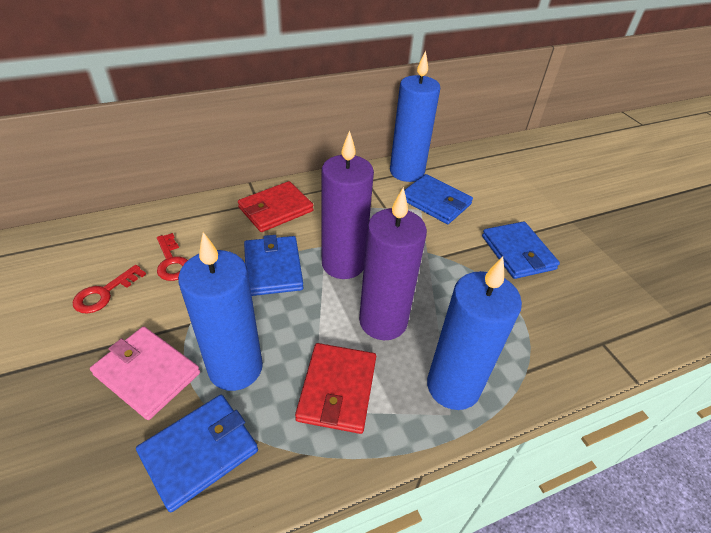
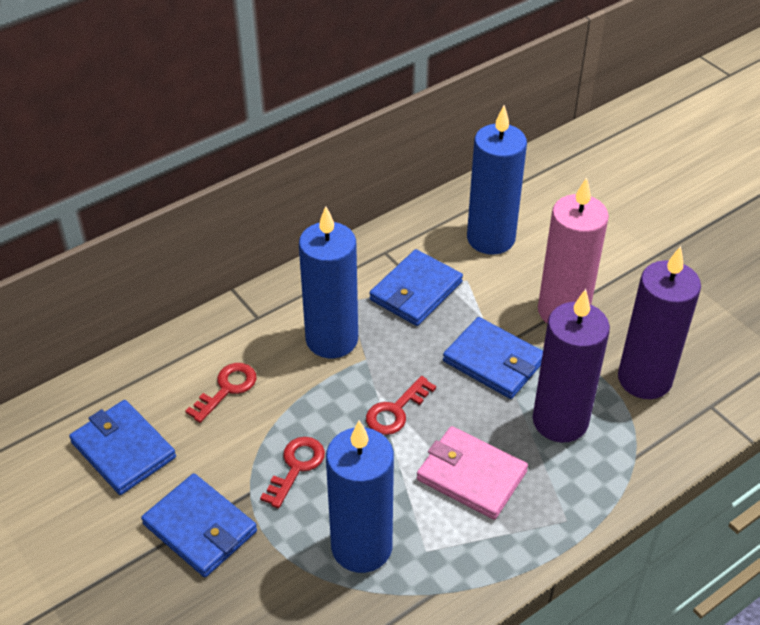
pink candle: 0 -> 1
red key: 2 -> 3
red wallet: 2 -> 0

